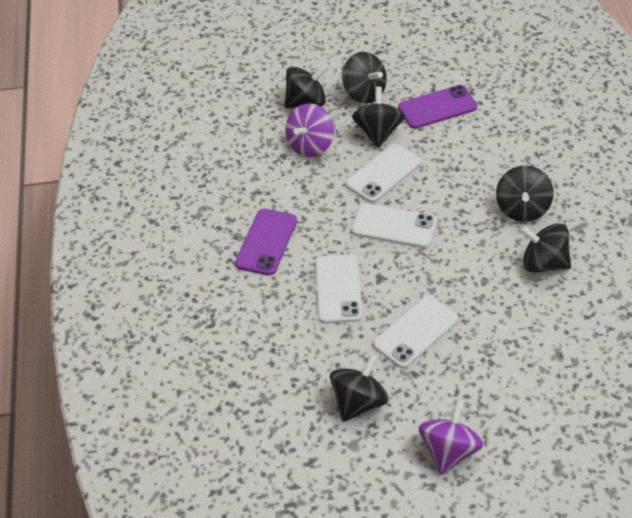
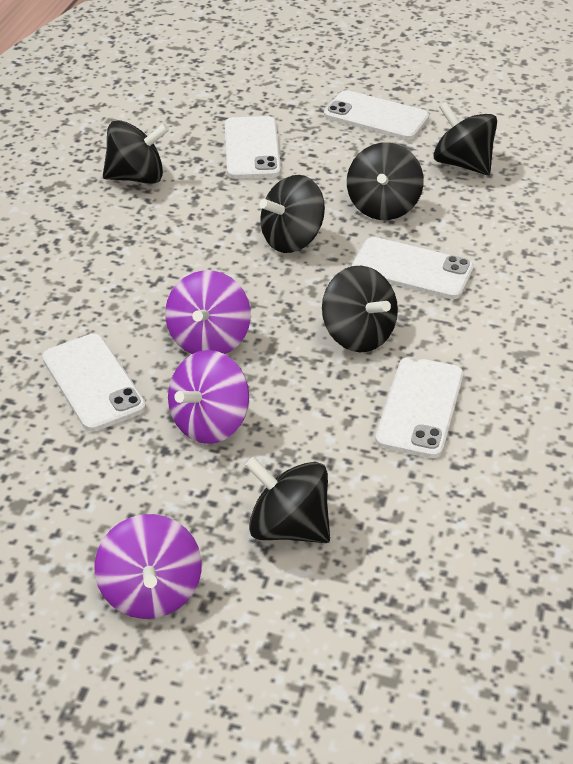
purple phone: 2 -> 0
purple spinning top: 2 -> 3
white phone: 4 -> 5

